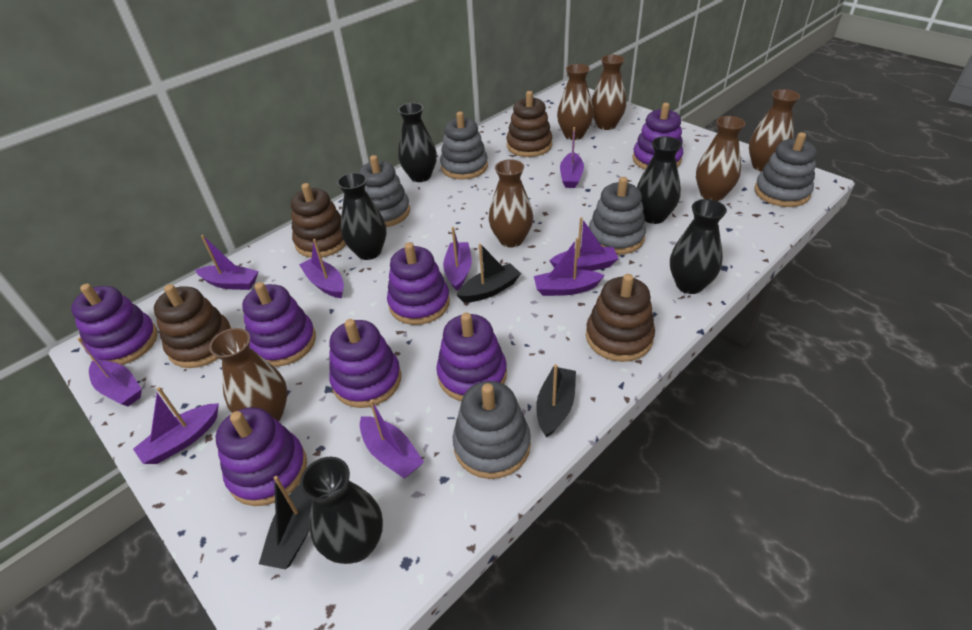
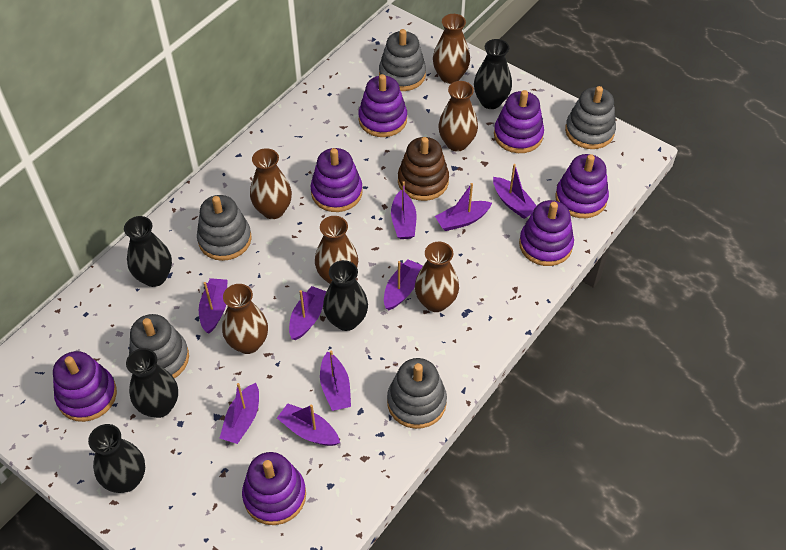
black boat: 3 -> 0
brown stacking toy: 4 -> 1

